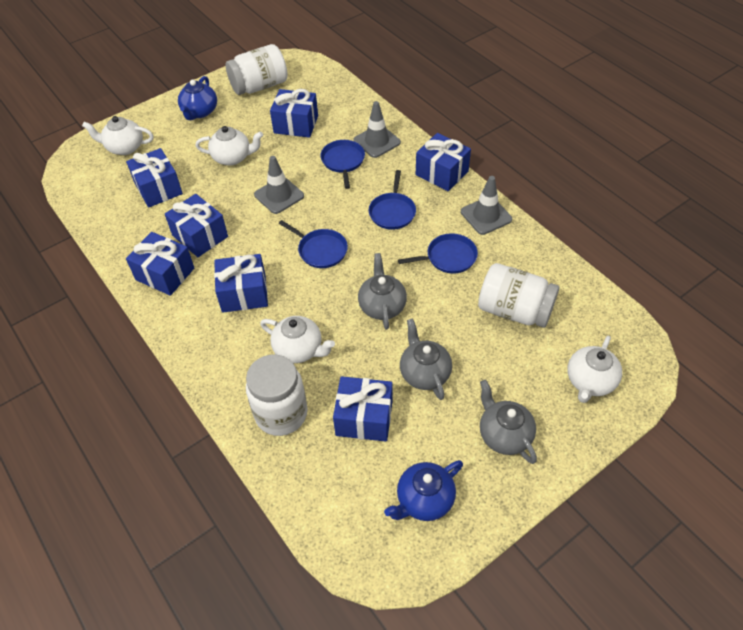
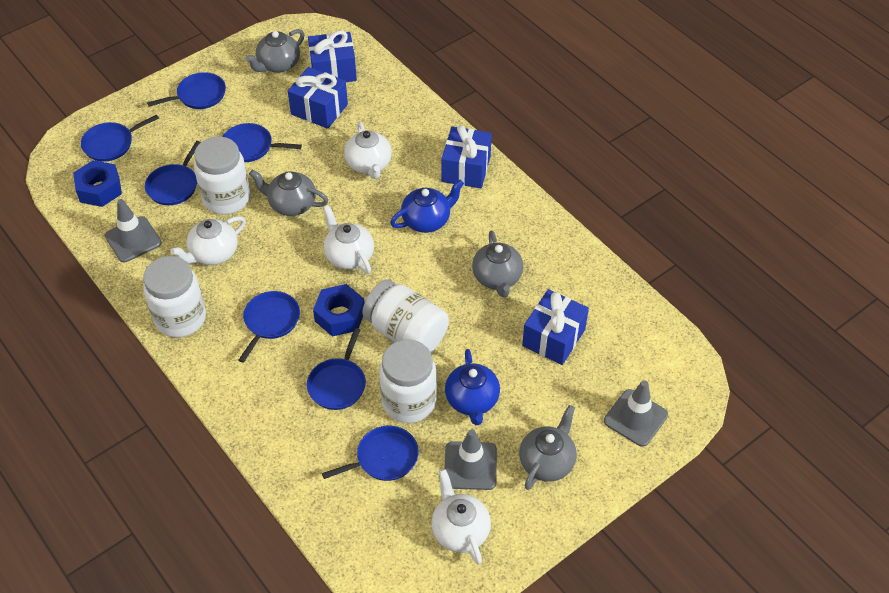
blue gift: 7 -> 4
blue nut: 0 -> 2
blue pan: 4 -> 7
grey teapot: 3 -> 4
white jar: 3 -> 4

